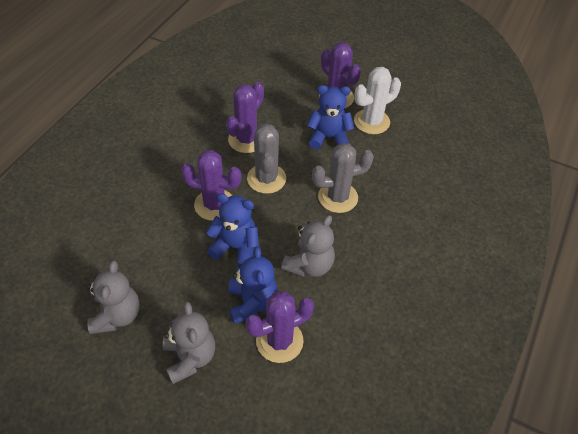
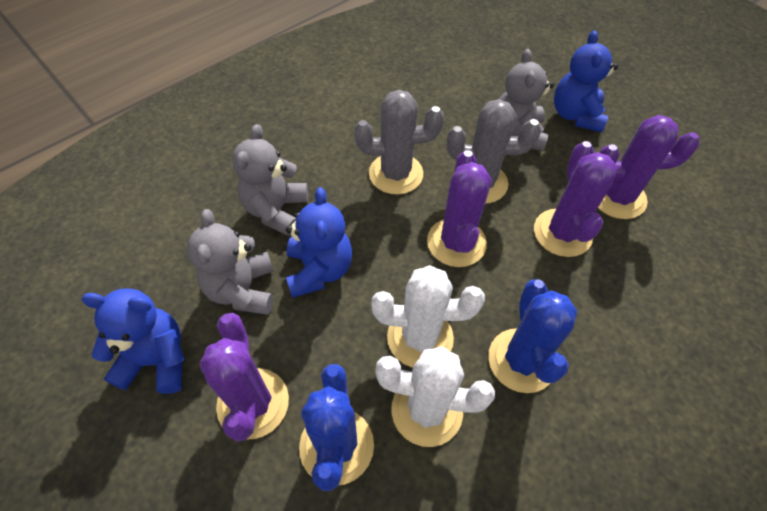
blue cactus: 0 -> 2
white cactus: 1 -> 2

